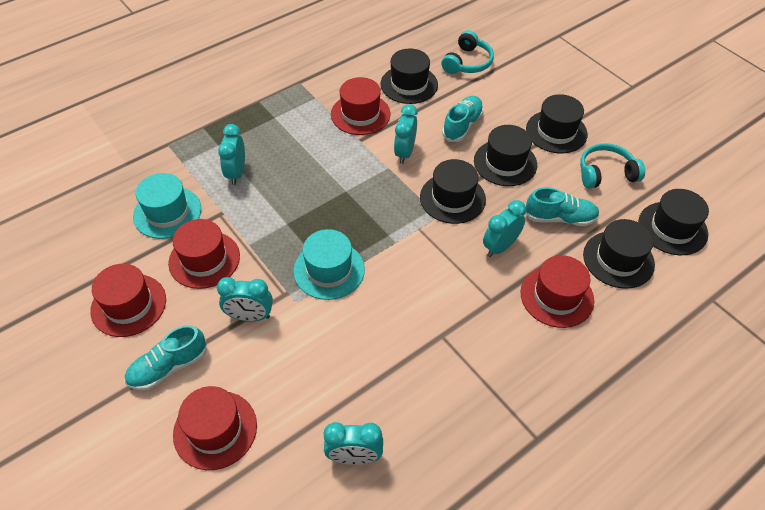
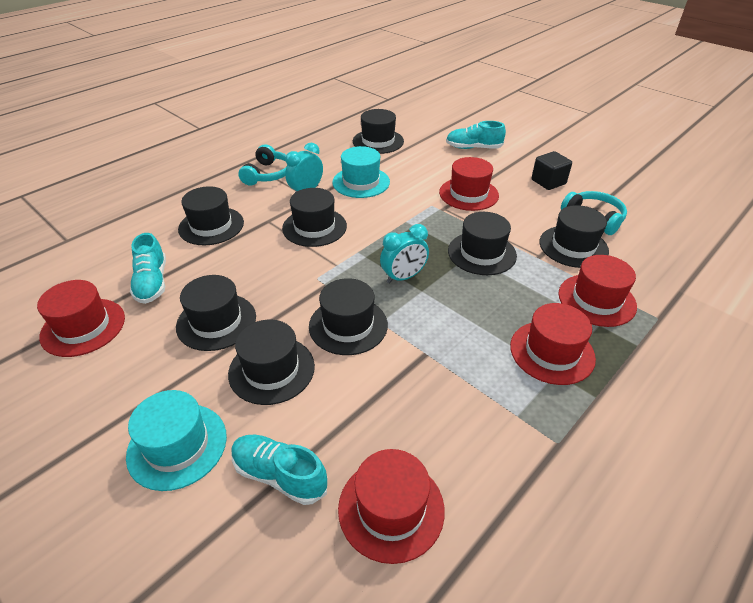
black cube: 0 -> 1
black hat: 6 -> 8
turquoise clock: 5 -> 2

